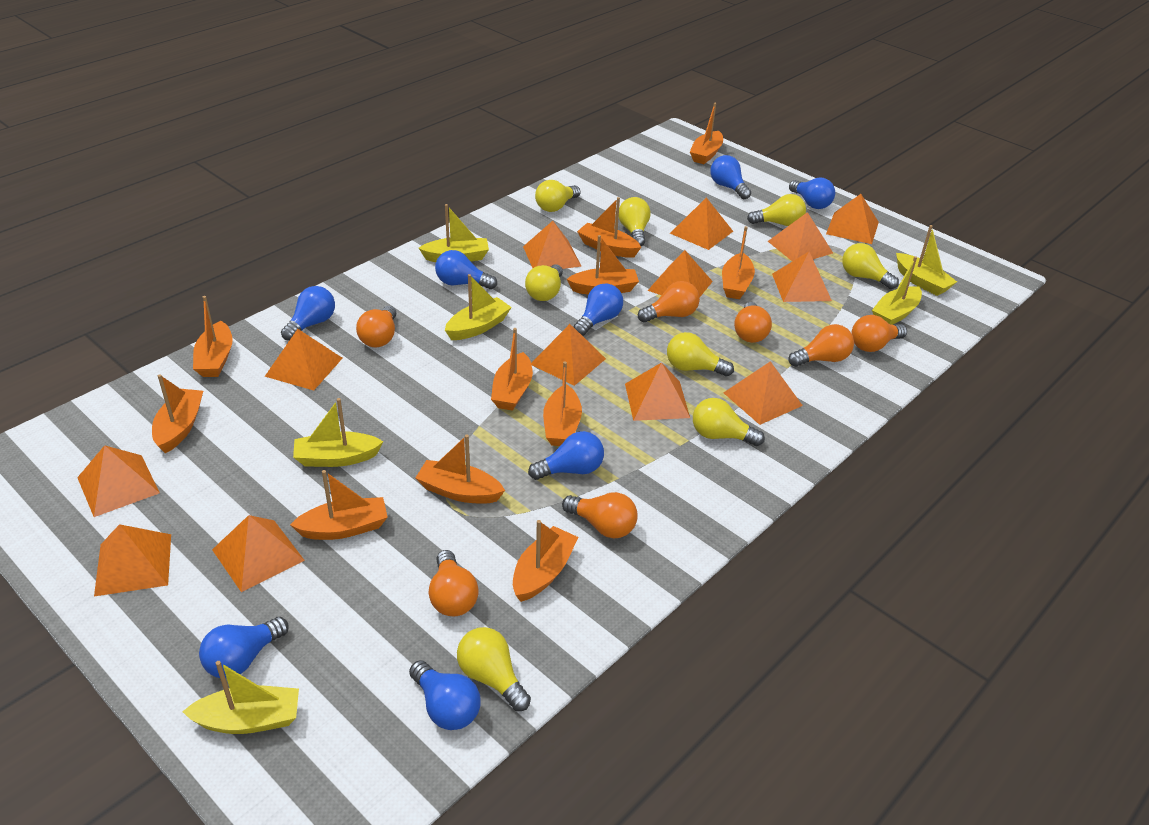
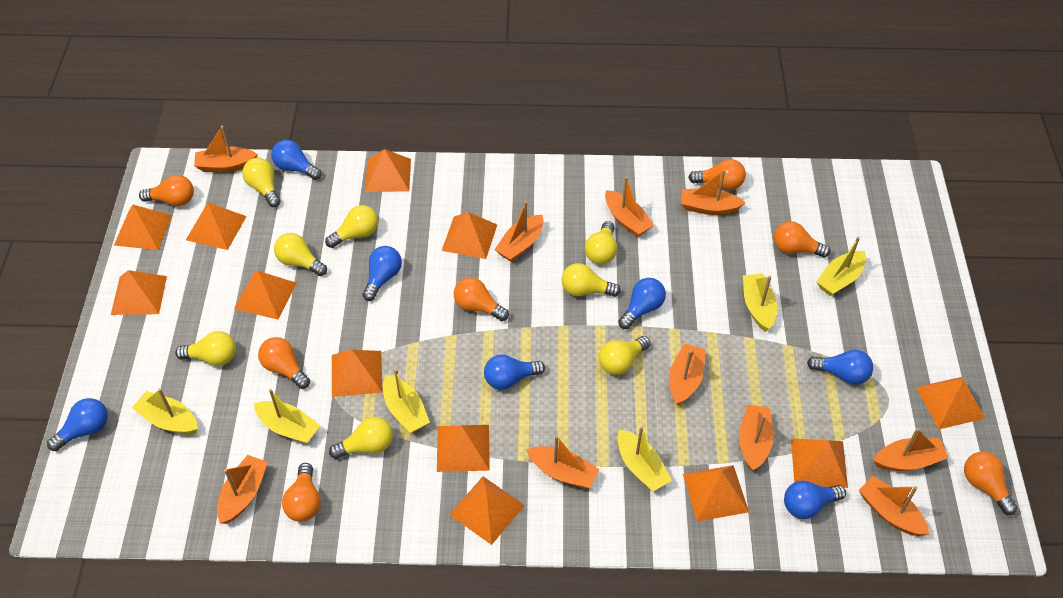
blue light bulb: 8 -> 7
orange boat: 11 -> 10
orange pyramid: 13 -> 12

